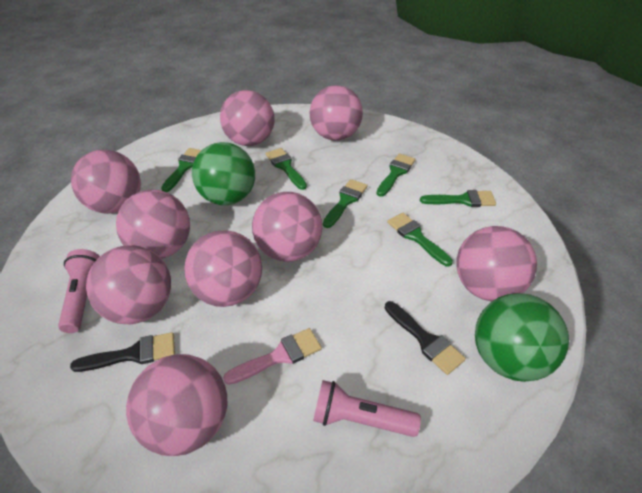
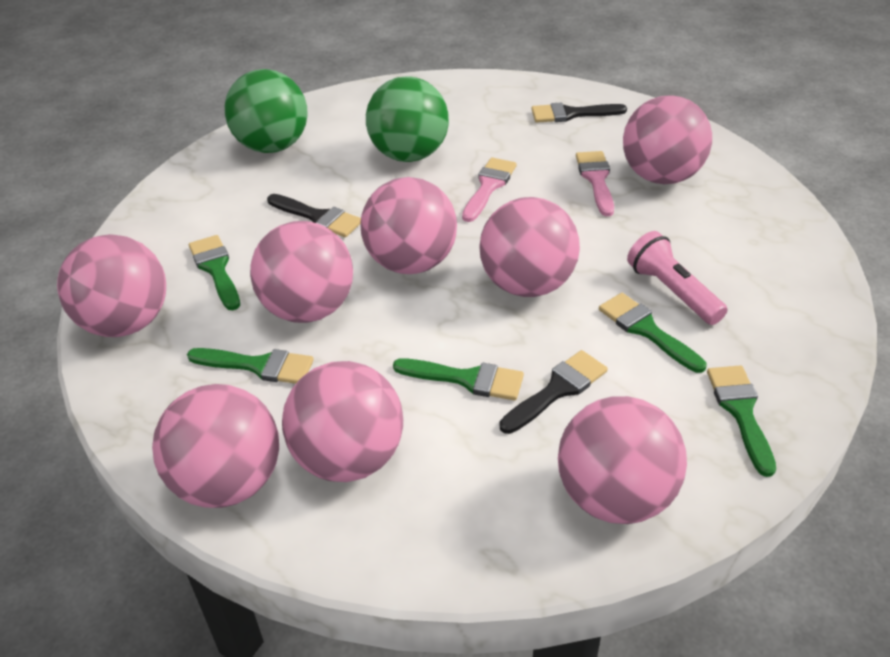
black brush: 2 -> 3
green brush: 6 -> 5
pink ball: 9 -> 8
pink brush: 1 -> 2
pink flashlight: 2 -> 1

